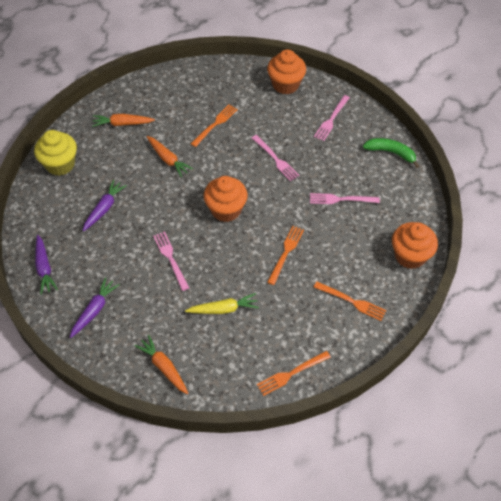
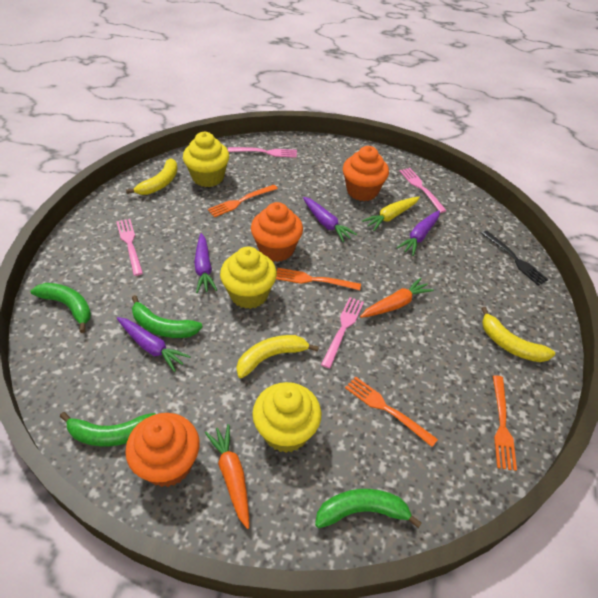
black fork: 0 -> 1
green banana: 1 -> 4
orange carrot: 3 -> 2
purple carrot: 3 -> 4
yellow banana: 0 -> 3
yellow cupcake: 1 -> 3

